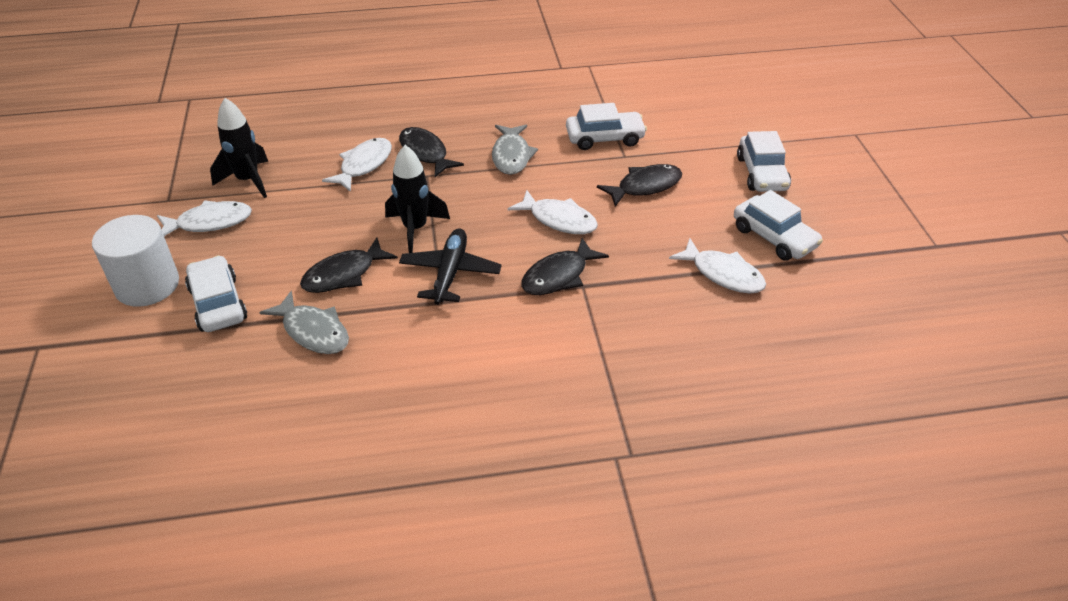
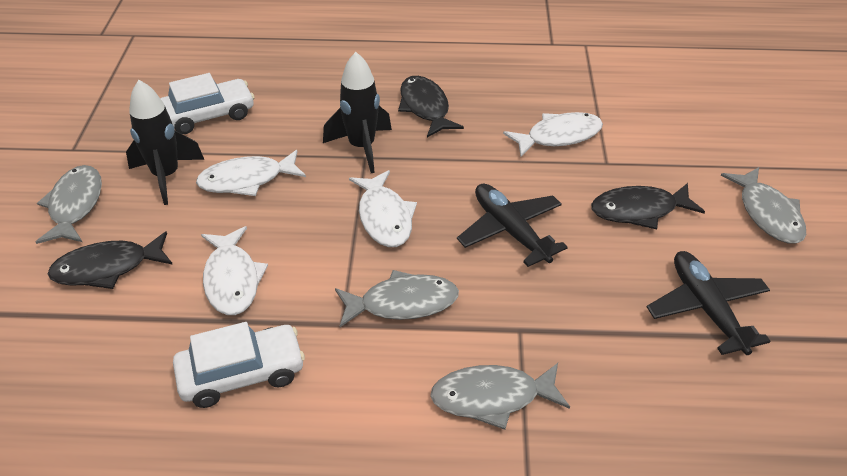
black fish: 4 -> 3
black plane: 1 -> 2
grey fish: 2 -> 4
white car: 4 -> 2
white cylinder: 1 -> 0

